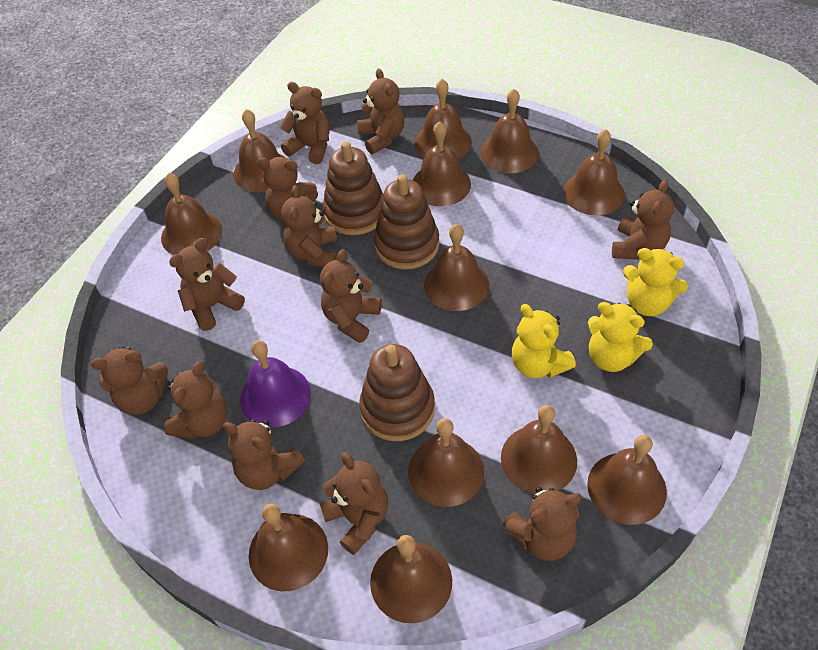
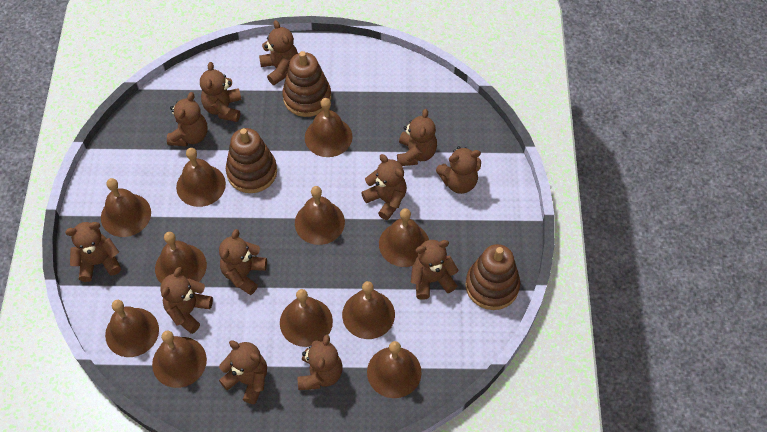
brown bell: 12 -> 11
purple bell: 1 -> 0
yellow teddy bear: 3 -> 0

